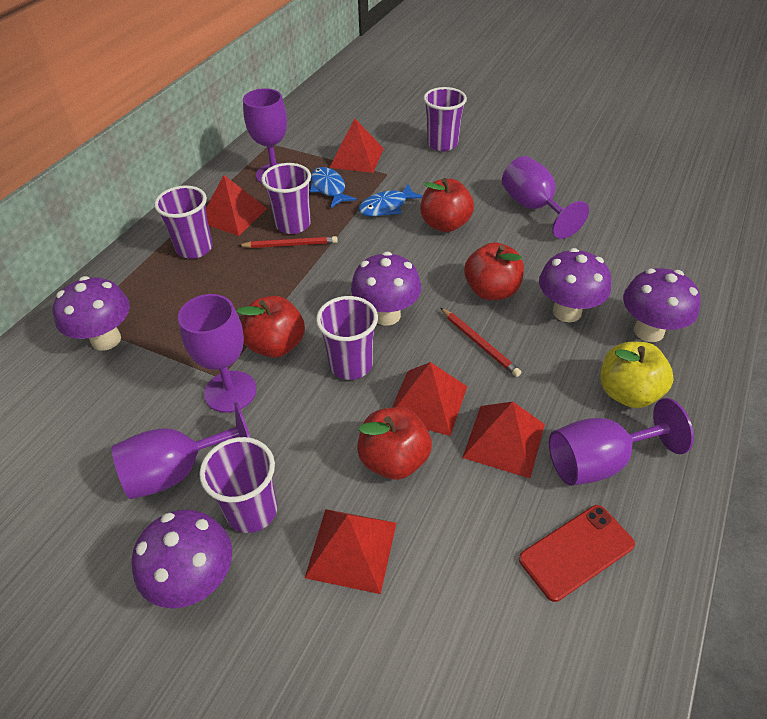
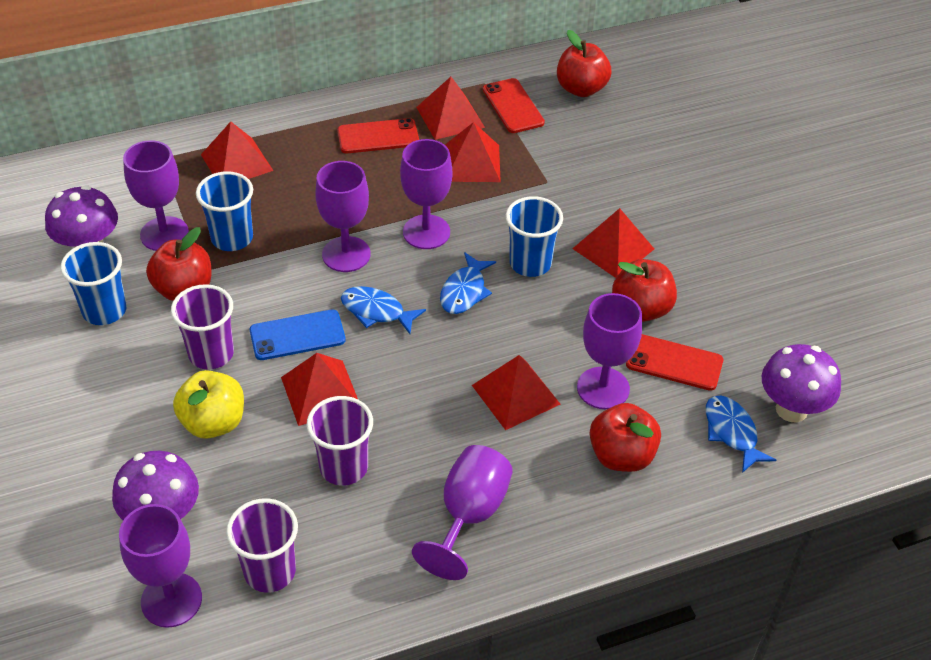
blue cup: 0 -> 3
blue fish: 2 -> 3
blue phone: 0 -> 1
purple cup: 5 -> 3
purple goblet: 5 -> 6
purple mushroom: 5 -> 3
red pencil: 2 -> 0
red phone: 1 -> 3
red pyramid: 5 -> 6

